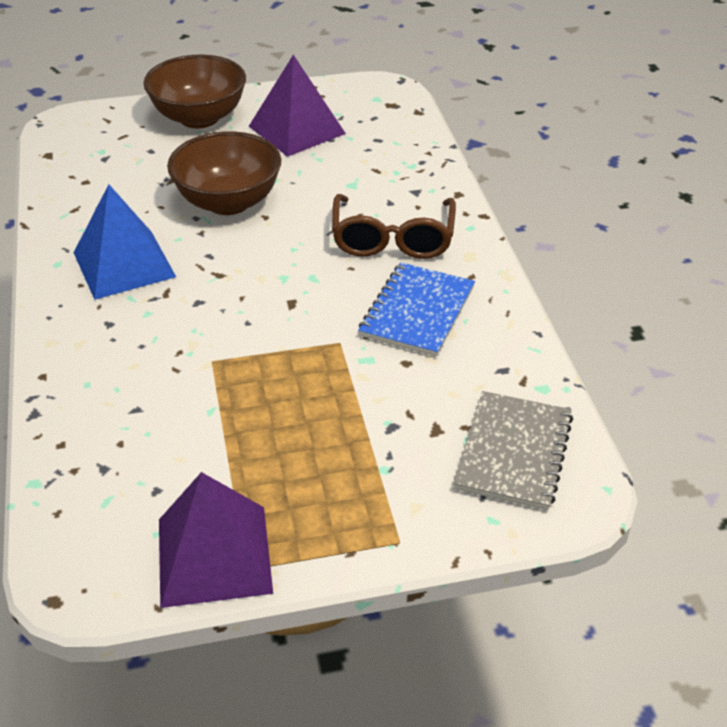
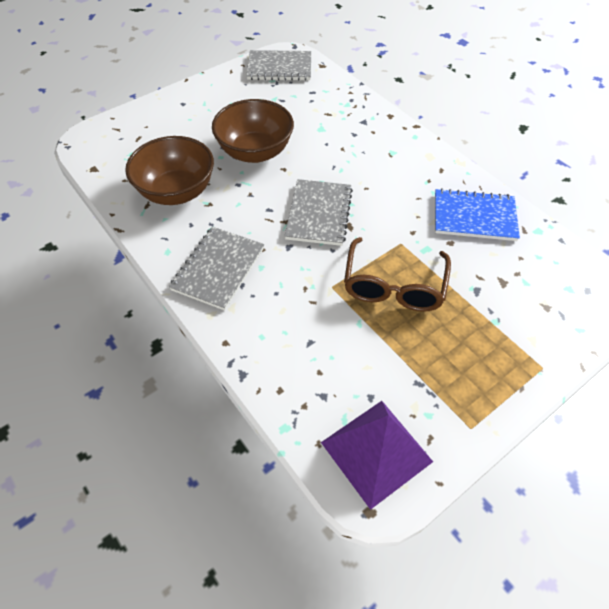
blue pyramid: 1 -> 0
grey notebook: 1 -> 3
purple pyramid: 2 -> 1

